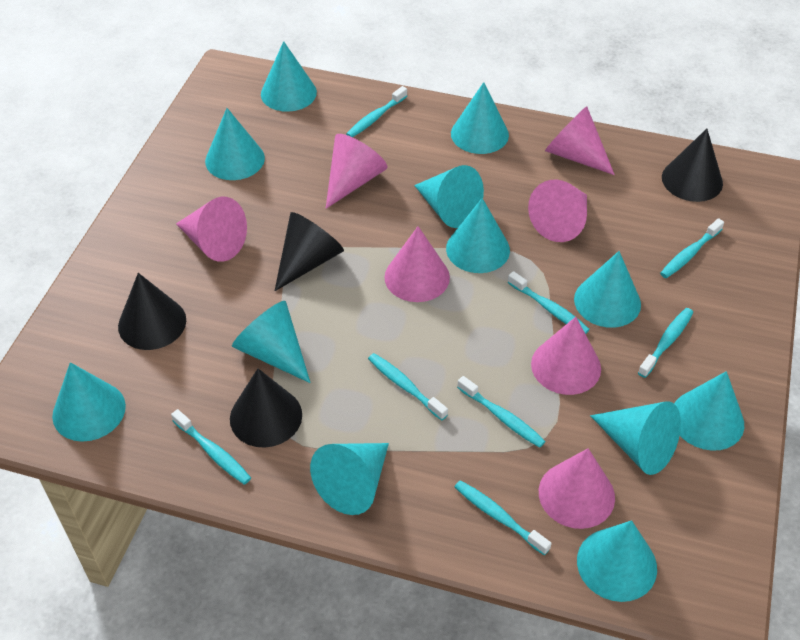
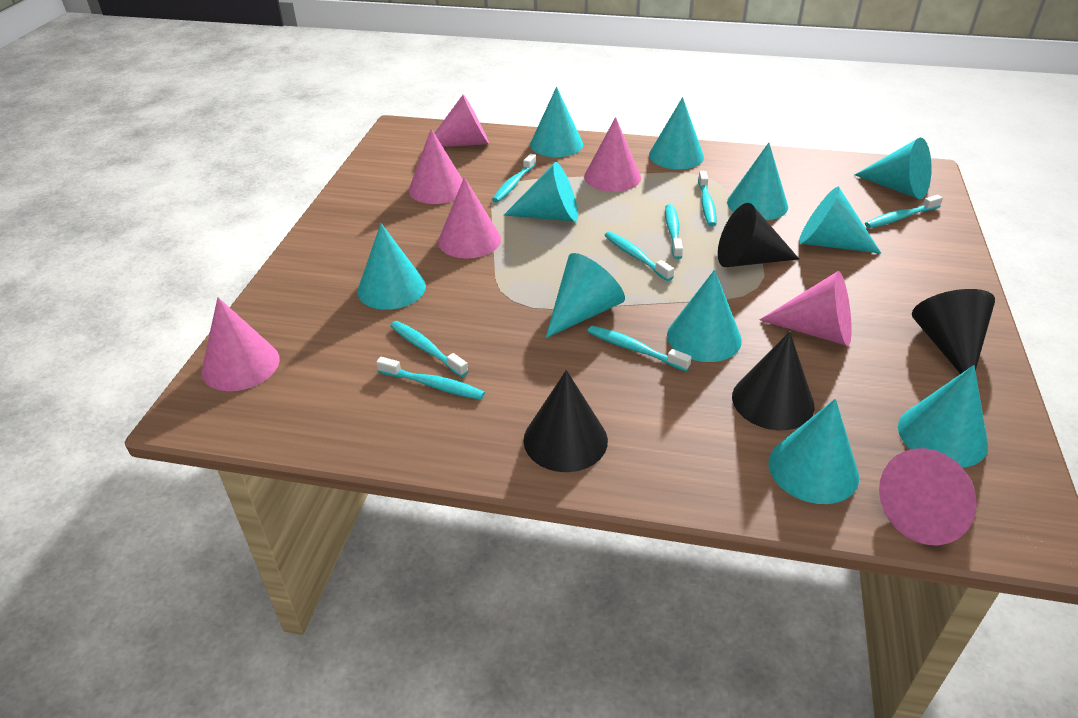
turquoise cone: 12 -> 11

